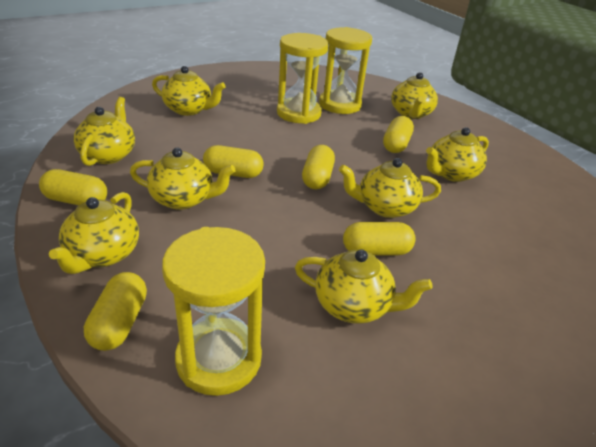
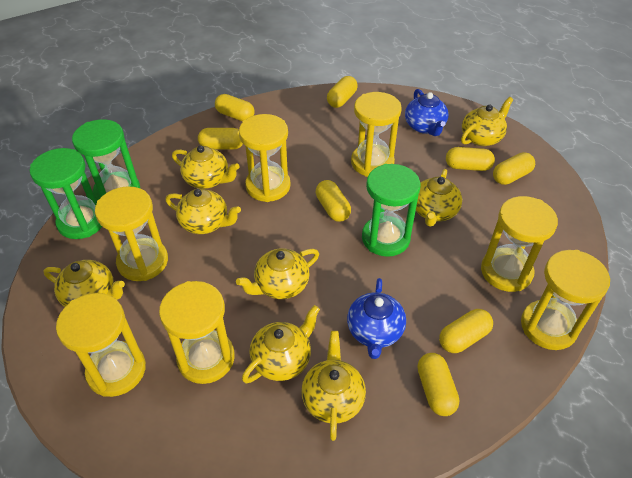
blue teapot: 0 -> 2
green hourglass: 0 -> 3
yellow capsule: 6 -> 8
yellow hourglass: 3 -> 7

